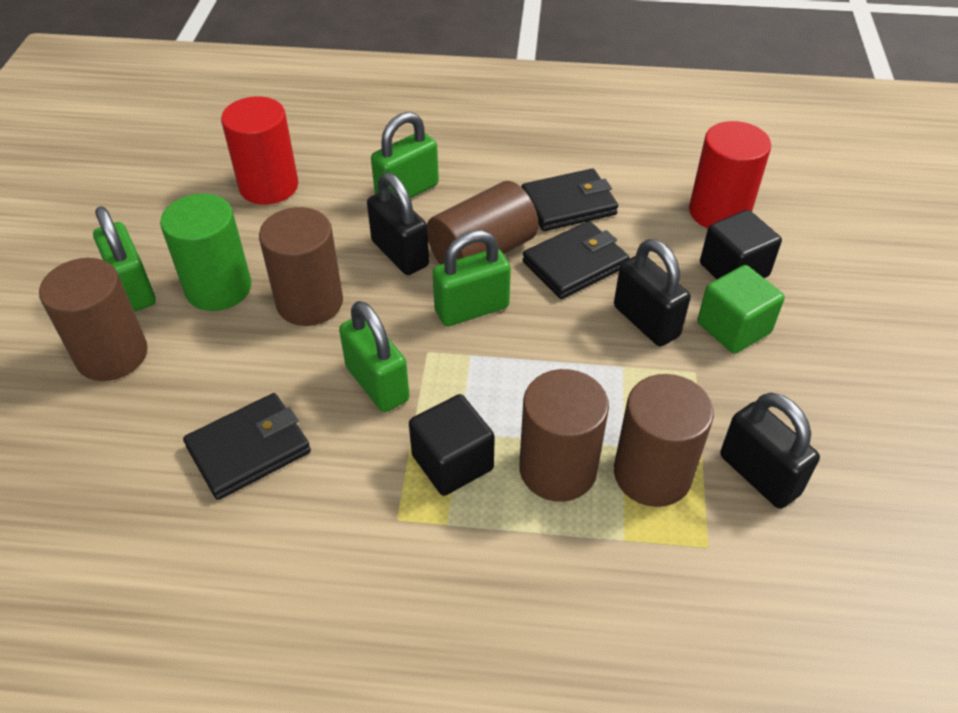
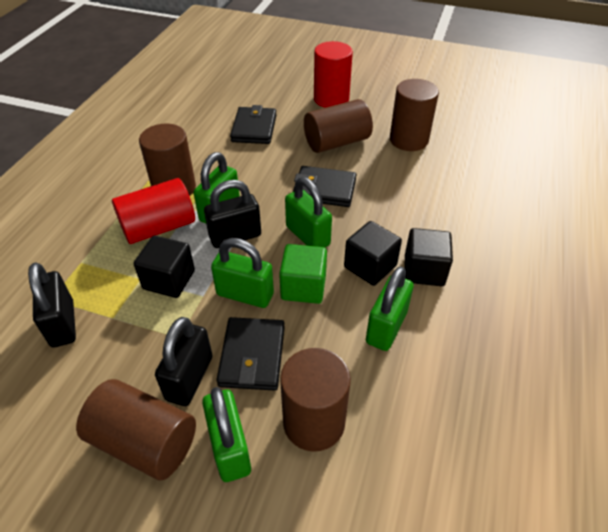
black cube: 2 -> 3
green cylinder: 1 -> 0
green padlock: 4 -> 5

